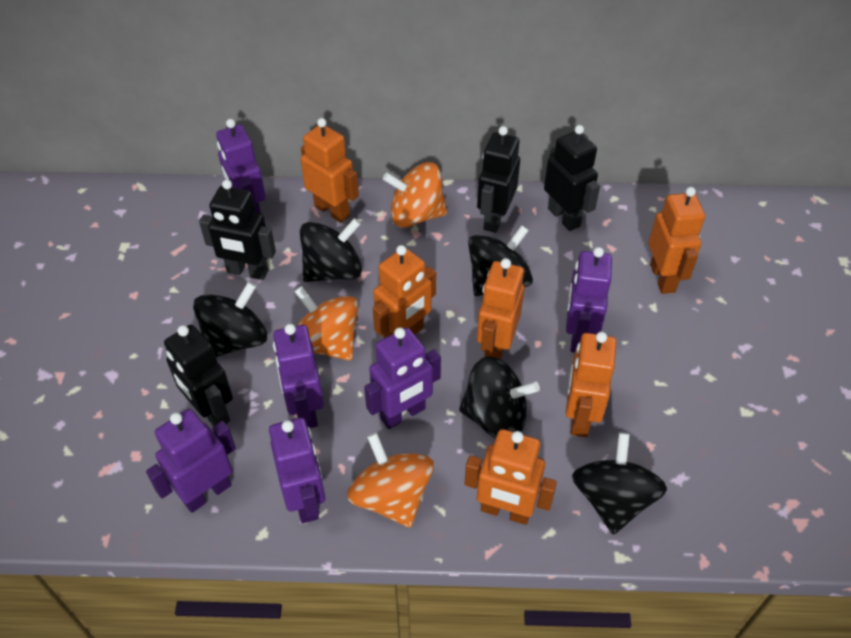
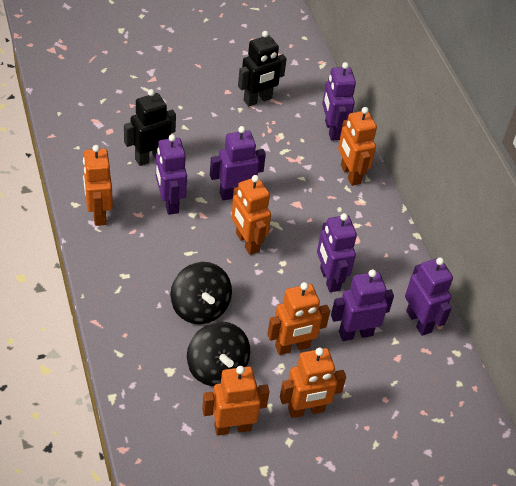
black robot: 4 -> 2
black spinning top: 5 -> 2
orange spinning top: 3 -> 0

